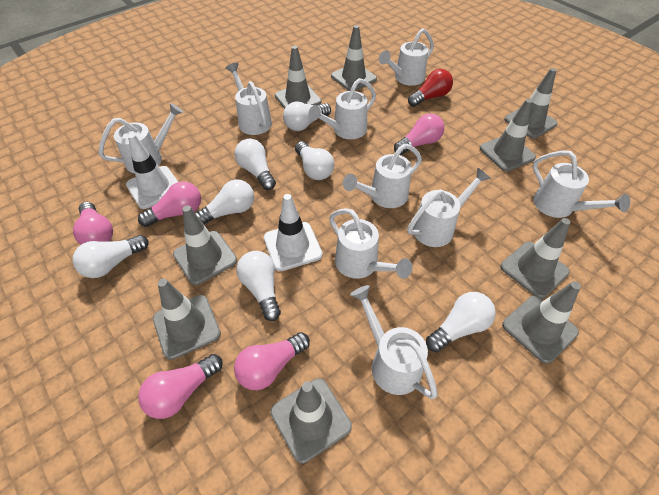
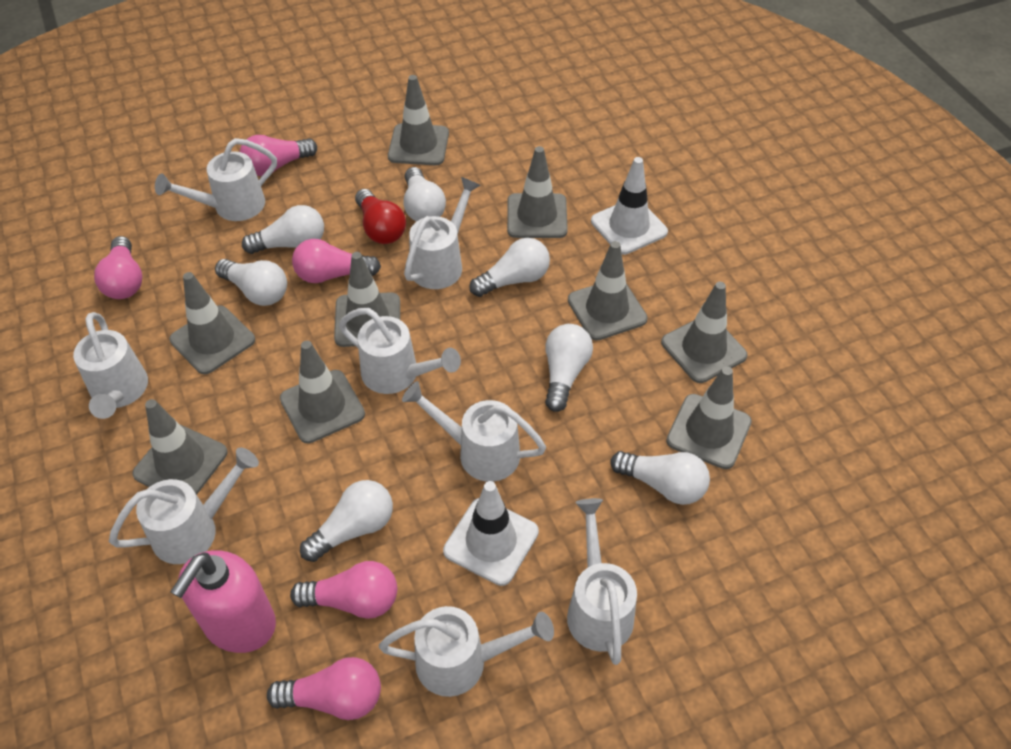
pink soap dispenser: 0 -> 1
white watering can: 9 -> 8

